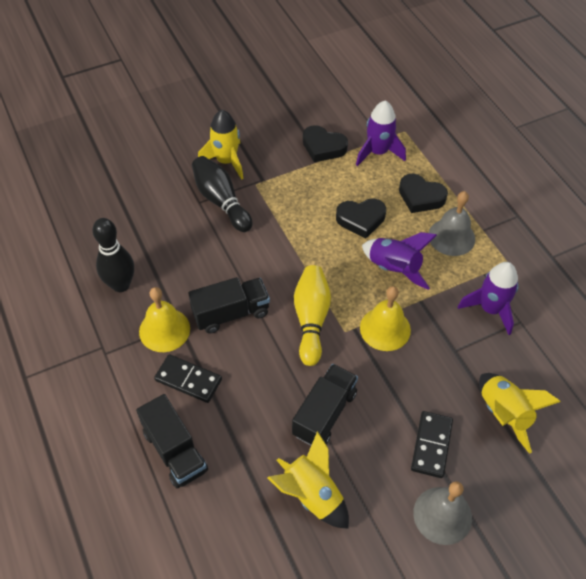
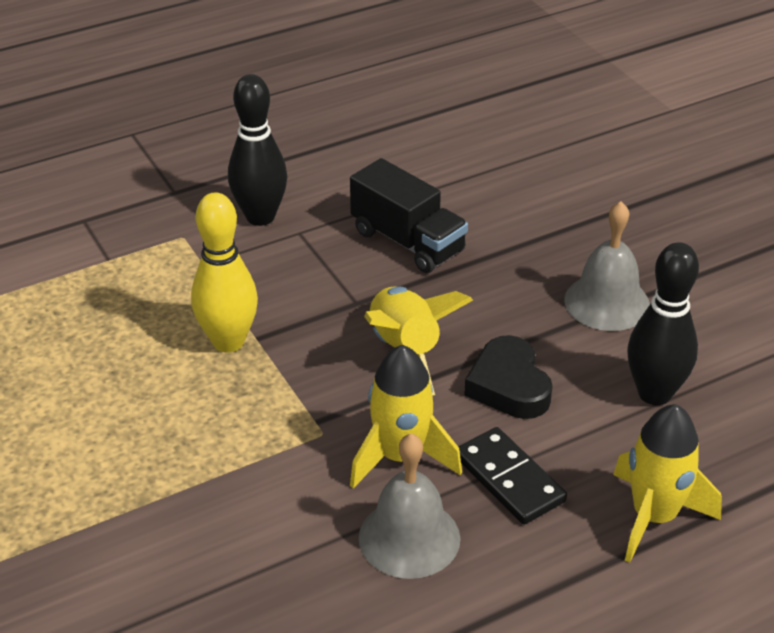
black domino: 2 -> 1
black heart: 3 -> 1
black truck: 3 -> 1
purple rocket: 3 -> 0
yellow bell: 2 -> 0

